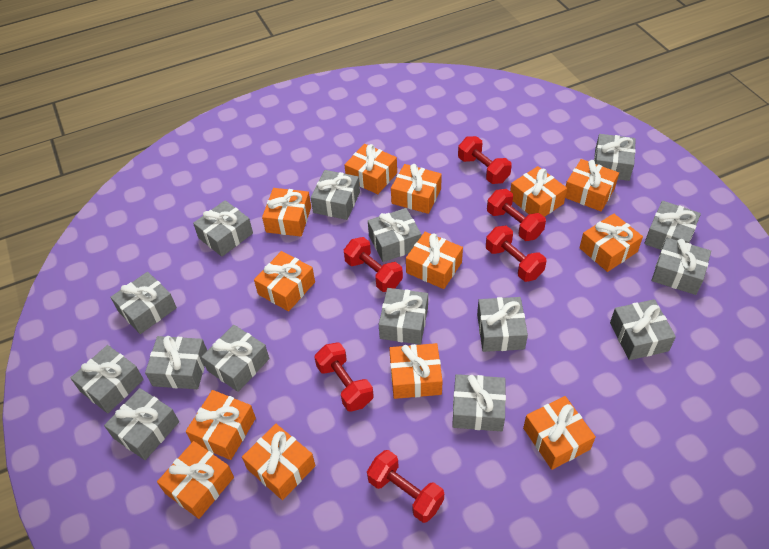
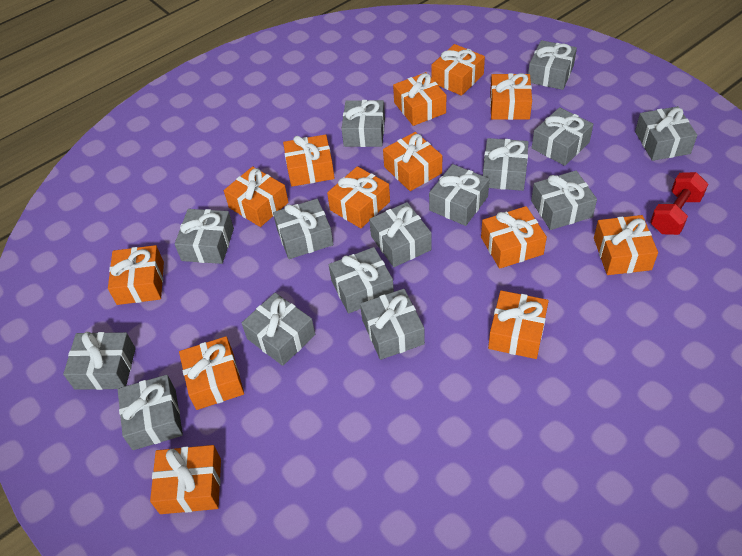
red dumbbell: 6 -> 1

